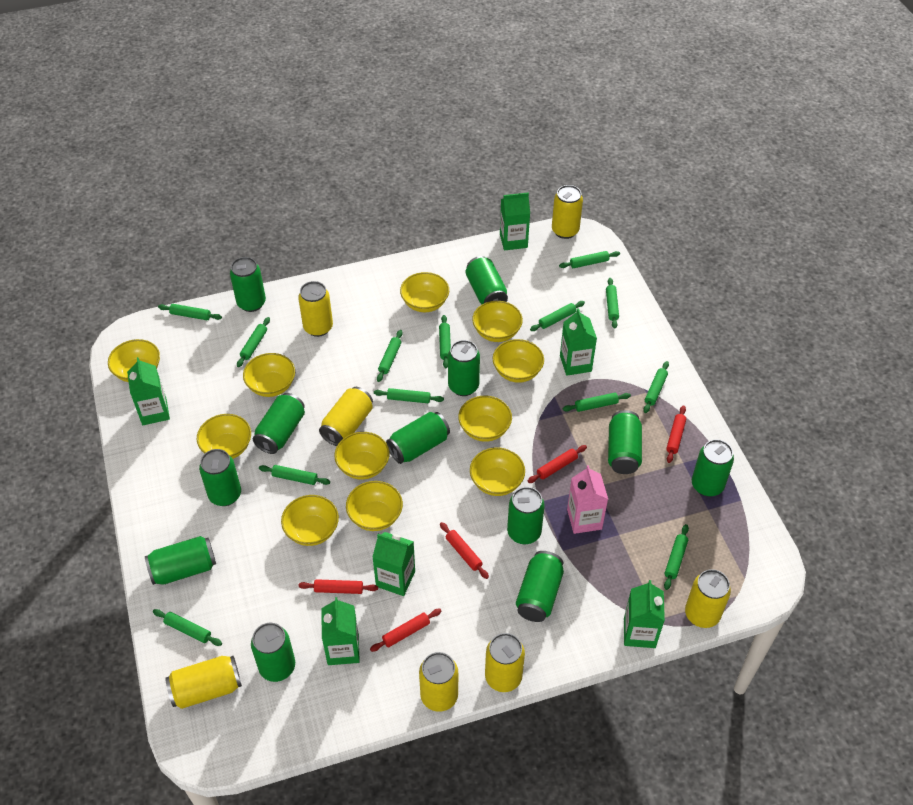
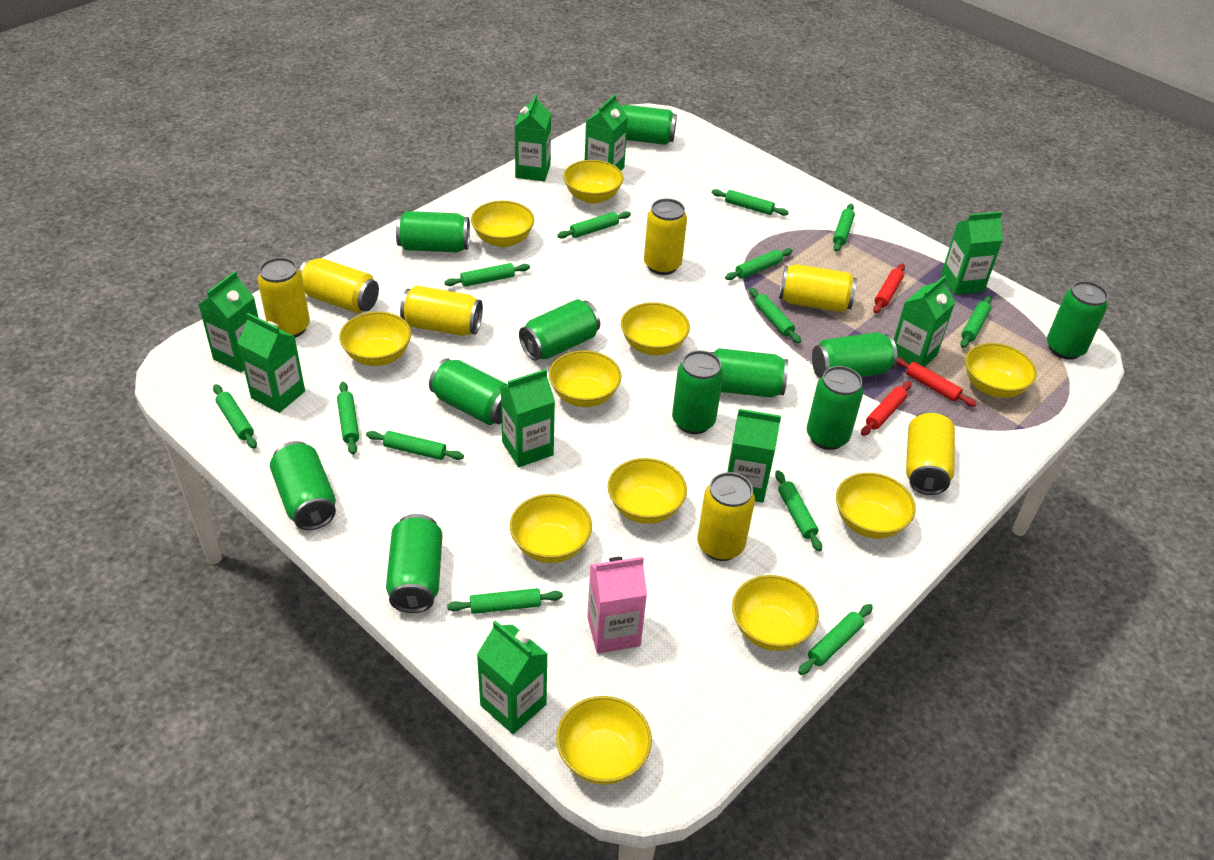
green can: 12 -> 11
green carton: 6 -> 9
red rolling pin: 5 -> 3

